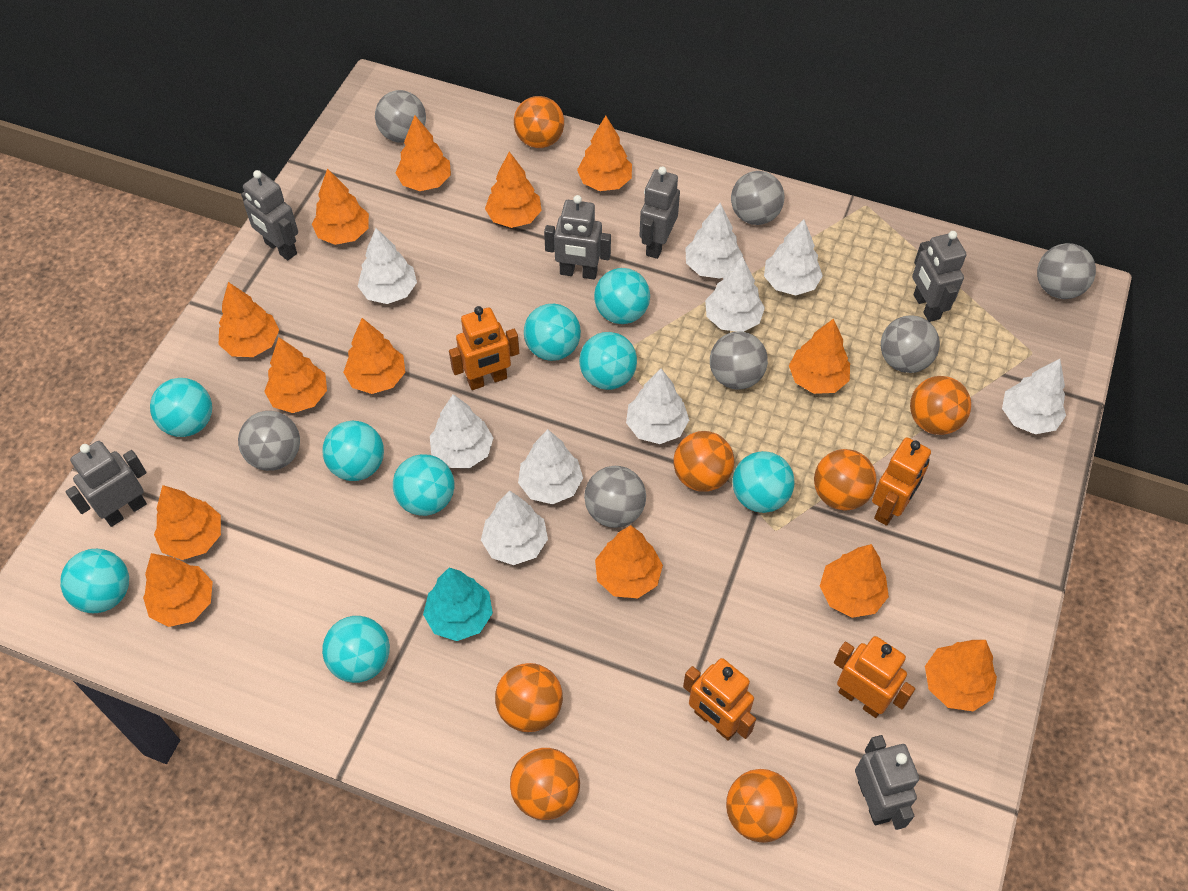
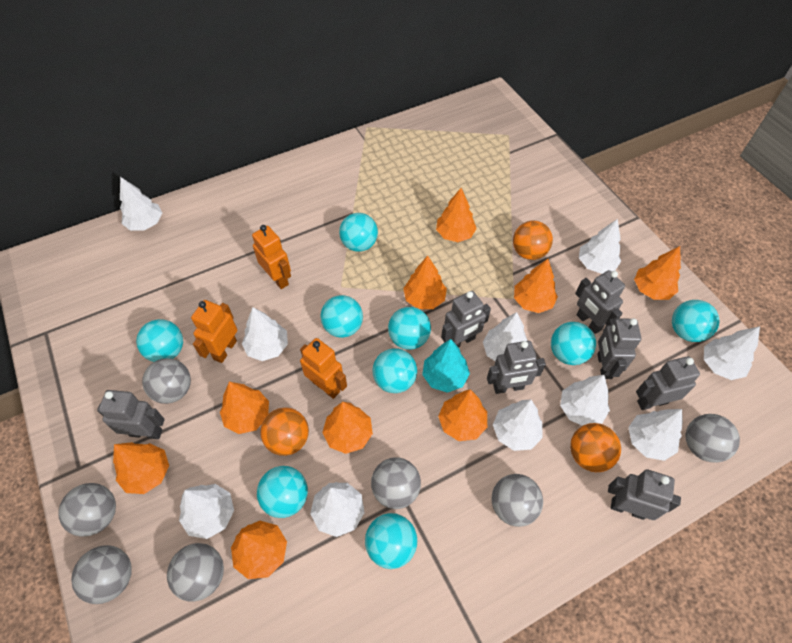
grey robot: 6 -> 7
orange ball: 7 -> 3
orange robot: 4 -> 3
orange tree: 13 -> 9
white tree: 9 -> 10

